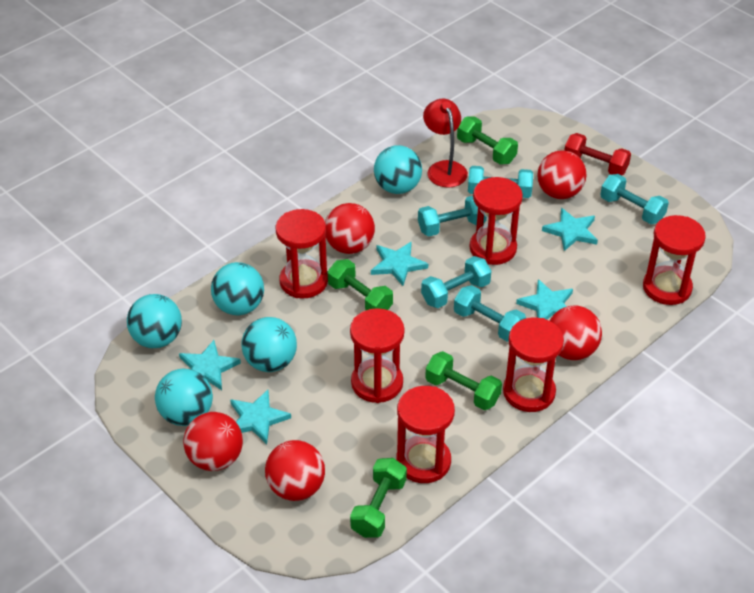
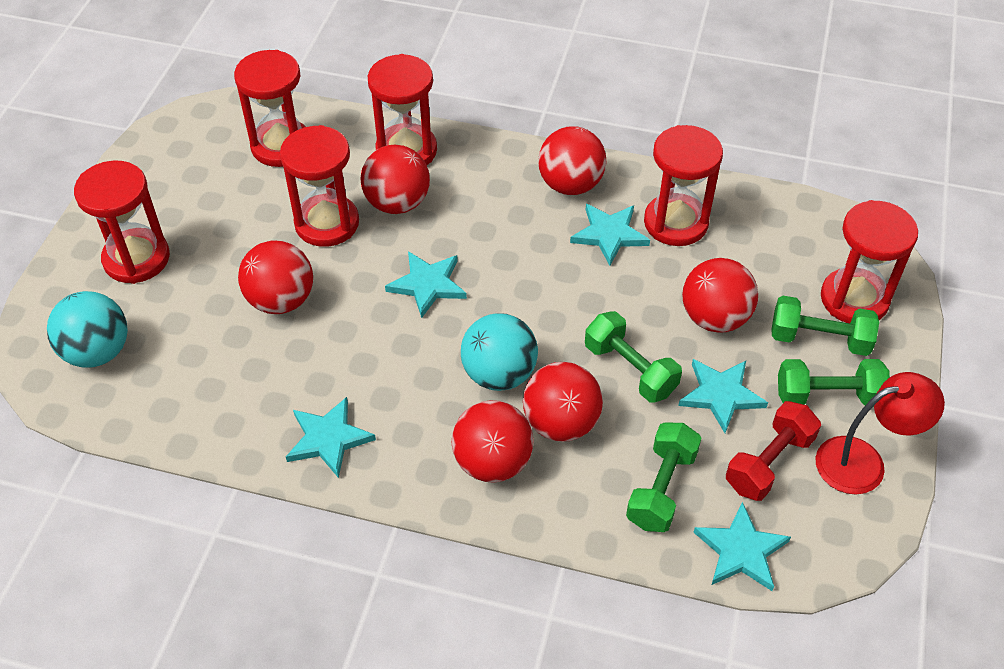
red ball: 5 -> 6
turquoise ball: 5 -> 2
turquoise dumbbell: 5 -> 0

